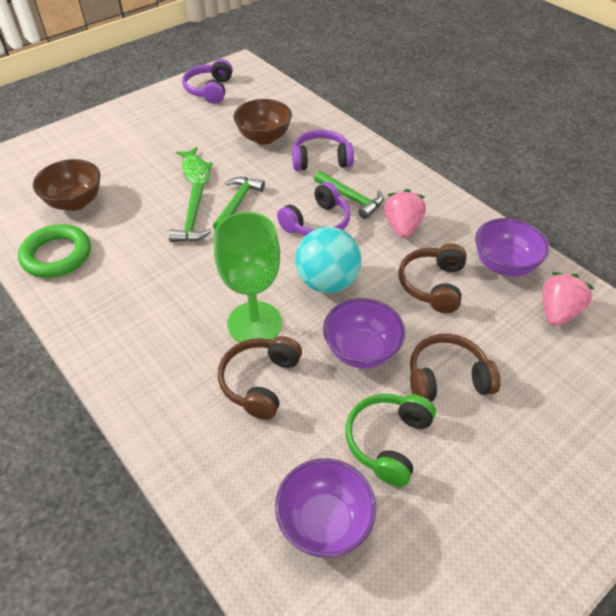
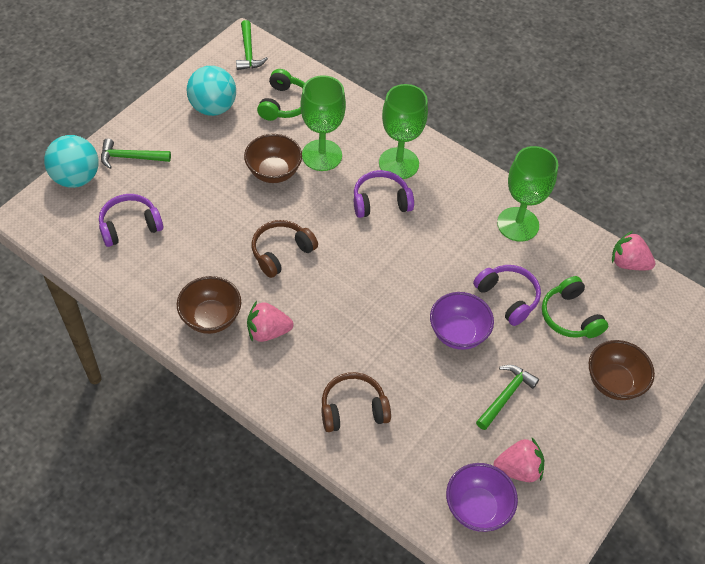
brown bowl: 2 -> 3
brown headphones: 3 -> 2
green fish: 1 -> 0
green goblet: 1 -> 3
green headphones: 1 -> 2
green ring: 1 -> 0
pink strawberry: 2 -> 3
purple bowl: 3 -> 2
turquoise ball: 1 -> 2

